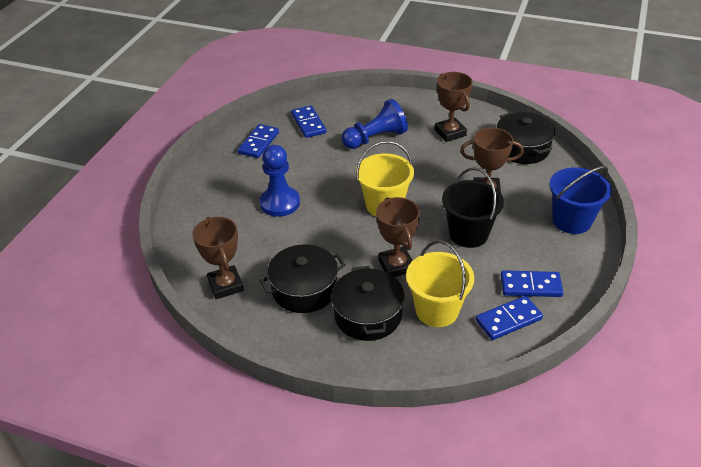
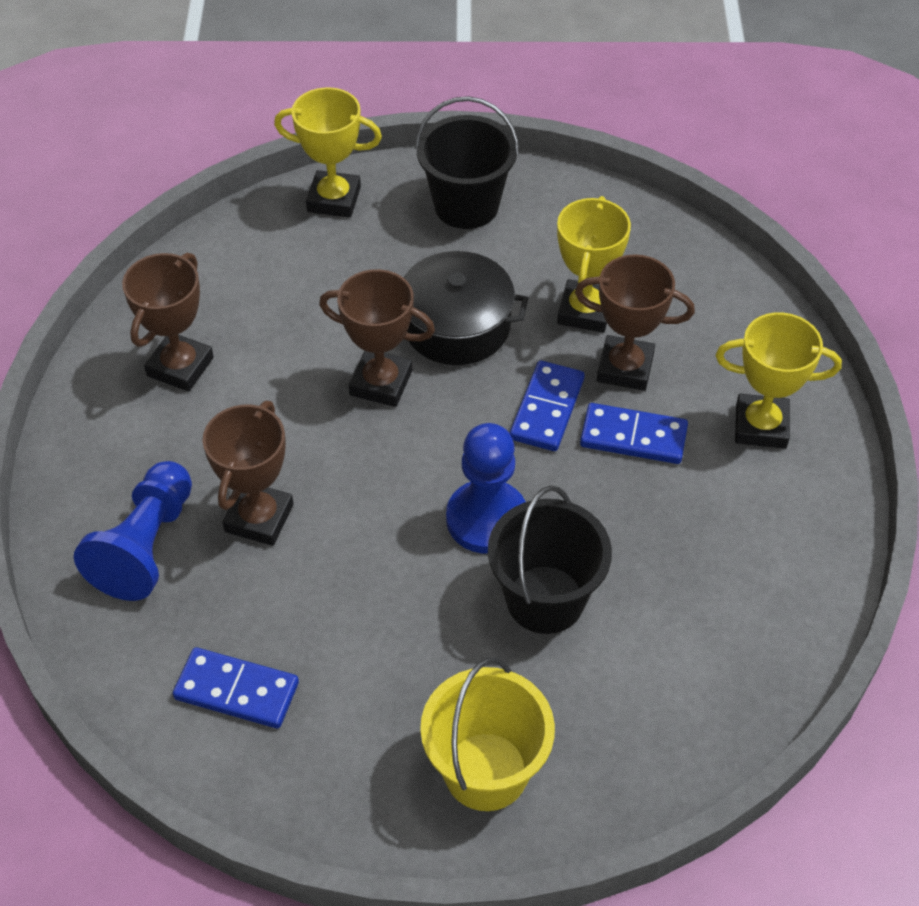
black bucket: 1 -> 2
black pot: 3 -> 1
blue bucket: 1 -> 0
blue domino: 4 -> 3
yellow bucket: 2 -> 1
yellow trophy: 0 -> 3

